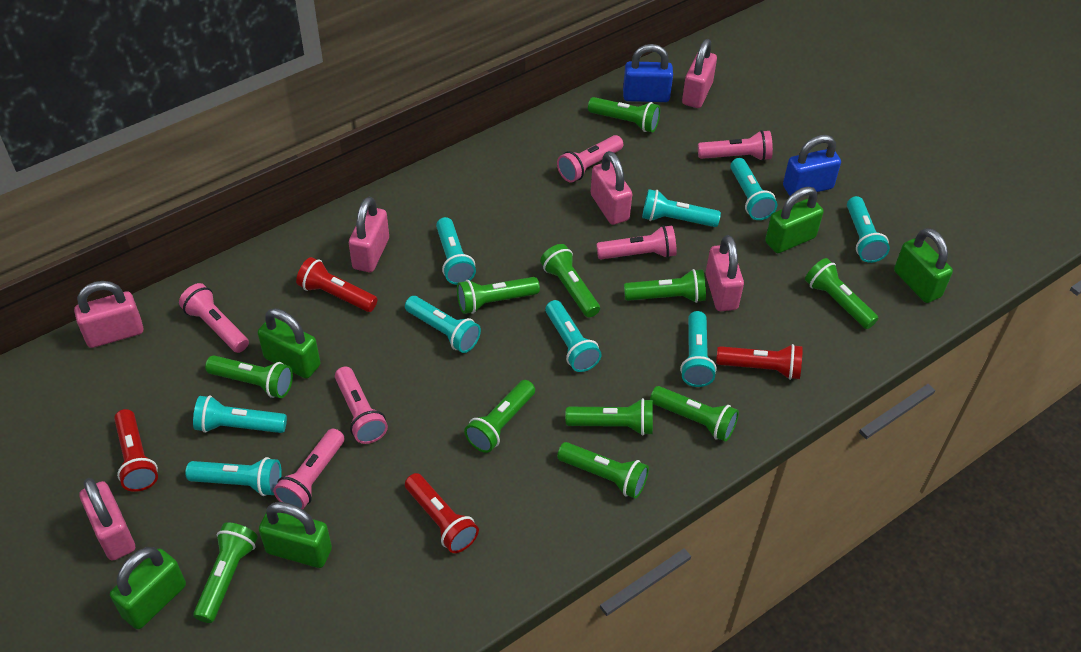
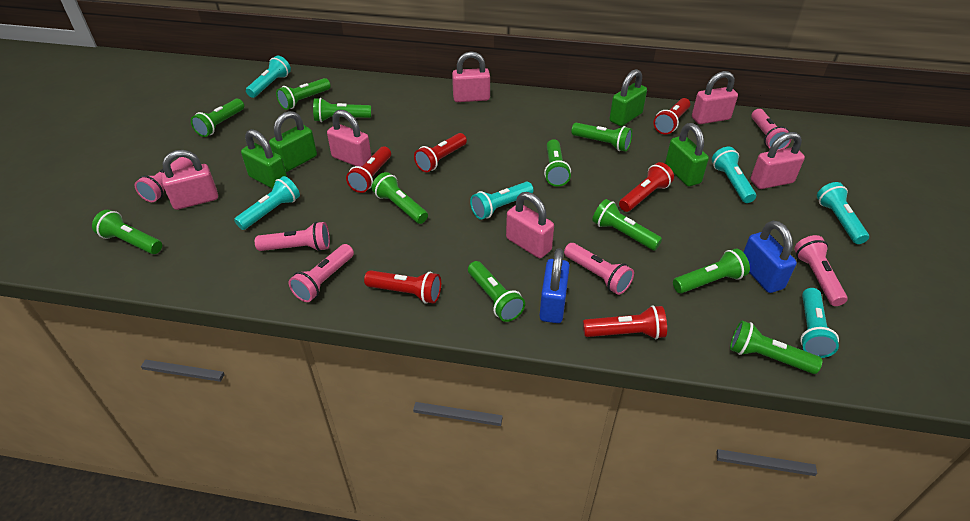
green padlock: 5 -> 4
red flashlight: 4 -> 6
turquoise flashlight: 9 -> 6

